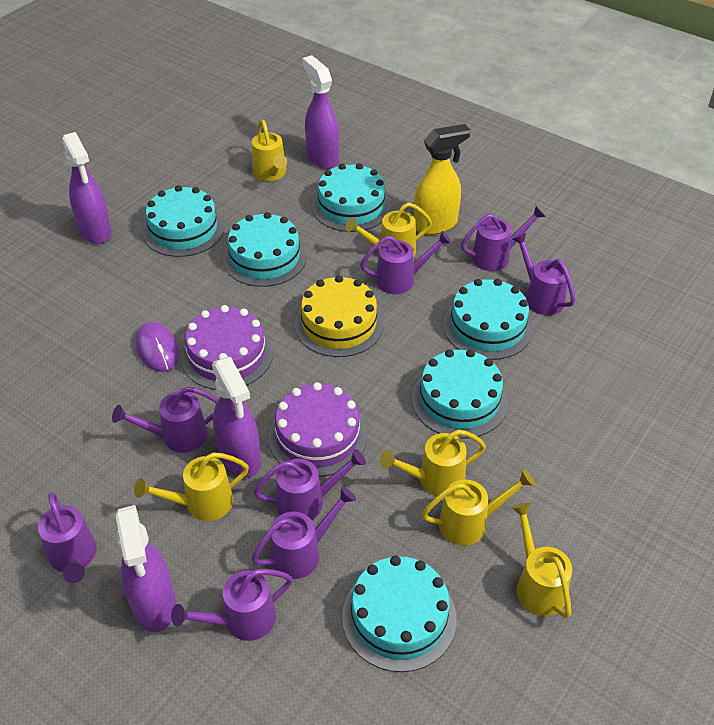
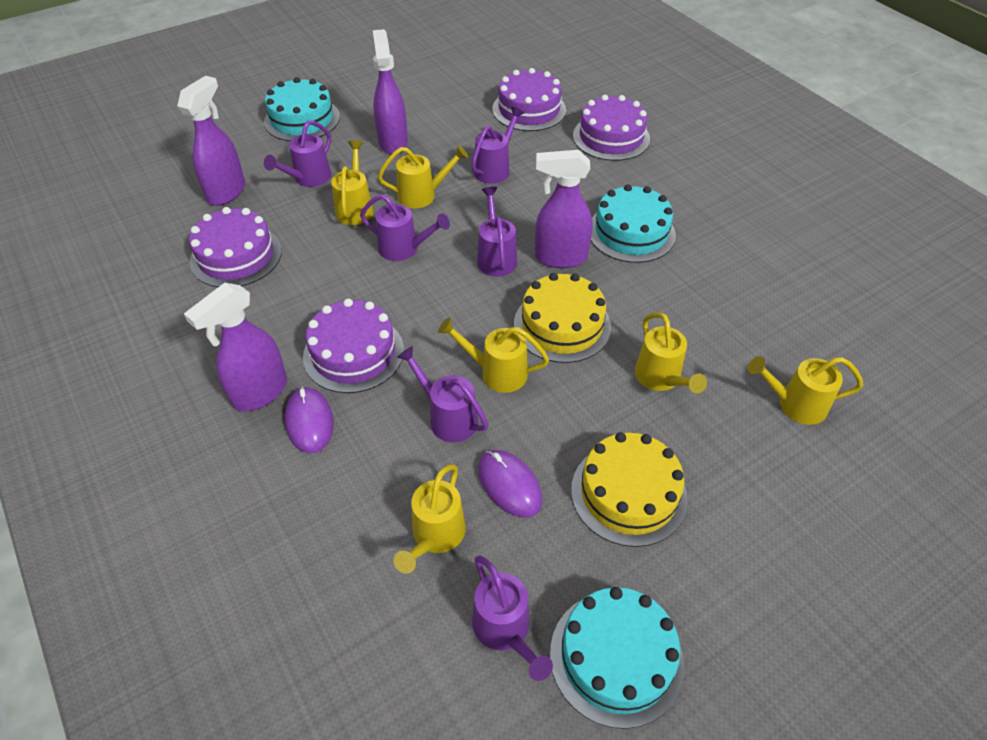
purple cake: 2 -> 4
purple mouse: 1 -> 2
purple watering can: 8 -> 6
turquoise cake: 6 -> 3
yellow cake: 1 -> 2
yellow spray bottle: 1 -> 0

